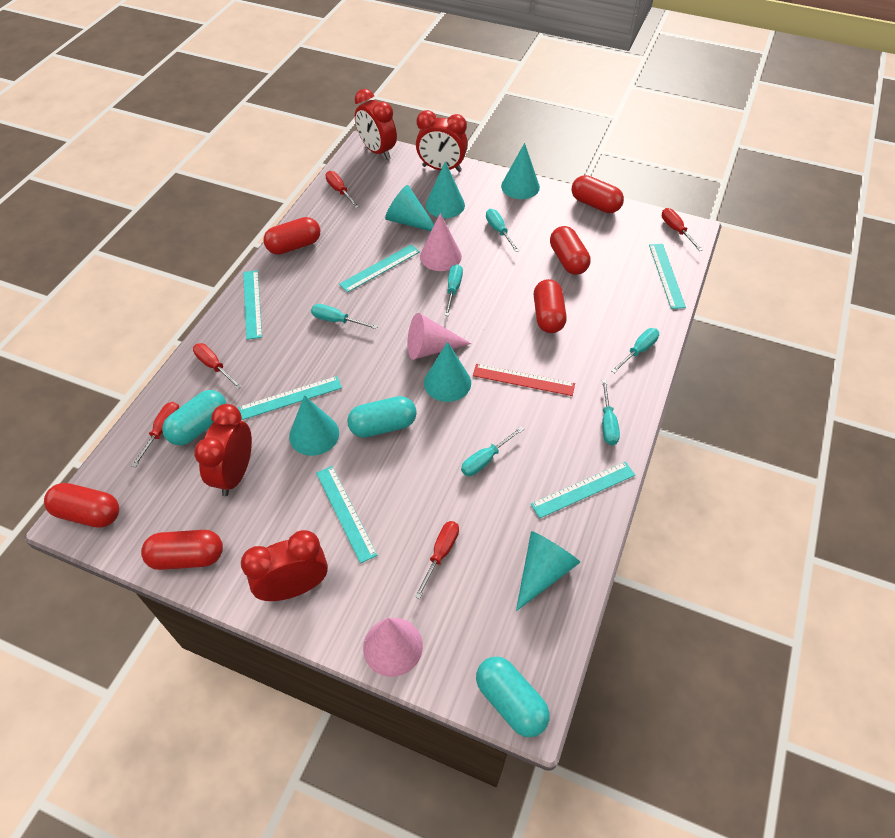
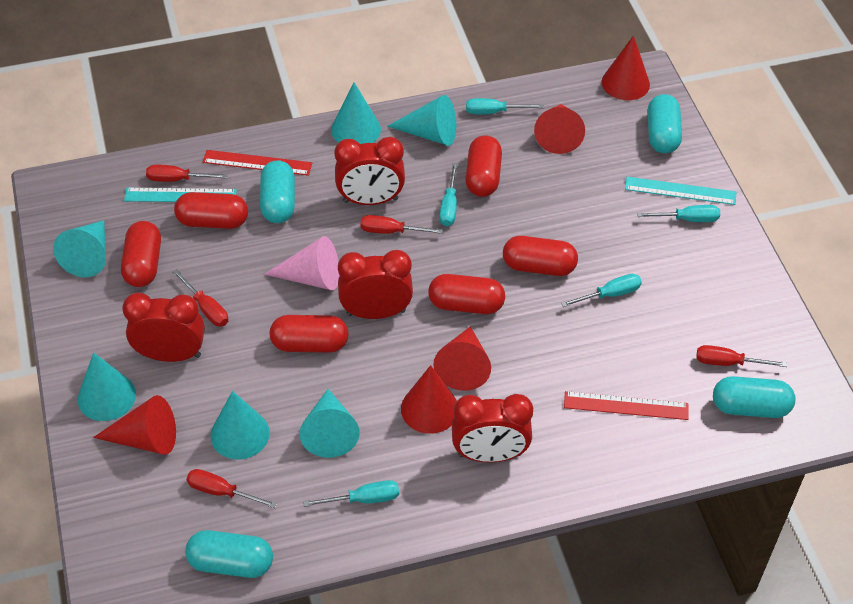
pink cone: 3 -> 1
red cone: 0 -> 5
red ruler: 1 -> 2
turquoise capsule: 3 -> 4
turquoise ruler: 6 -> 2
turquoise screwdriver: 6 -> 5

